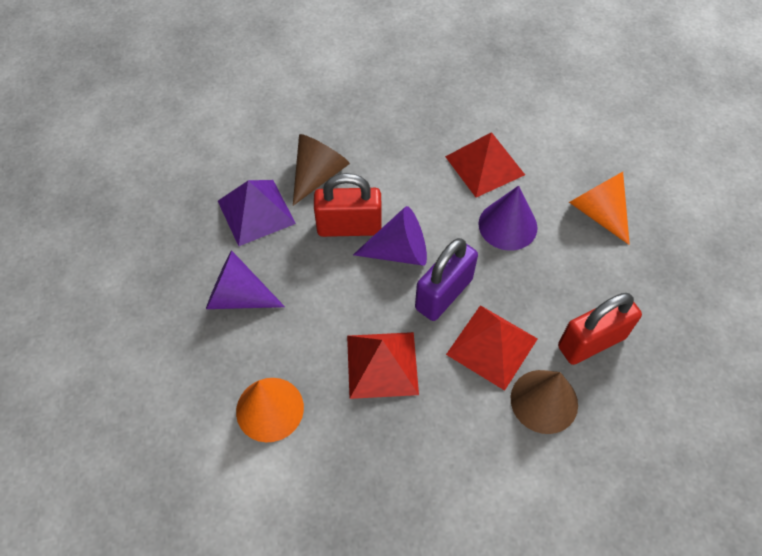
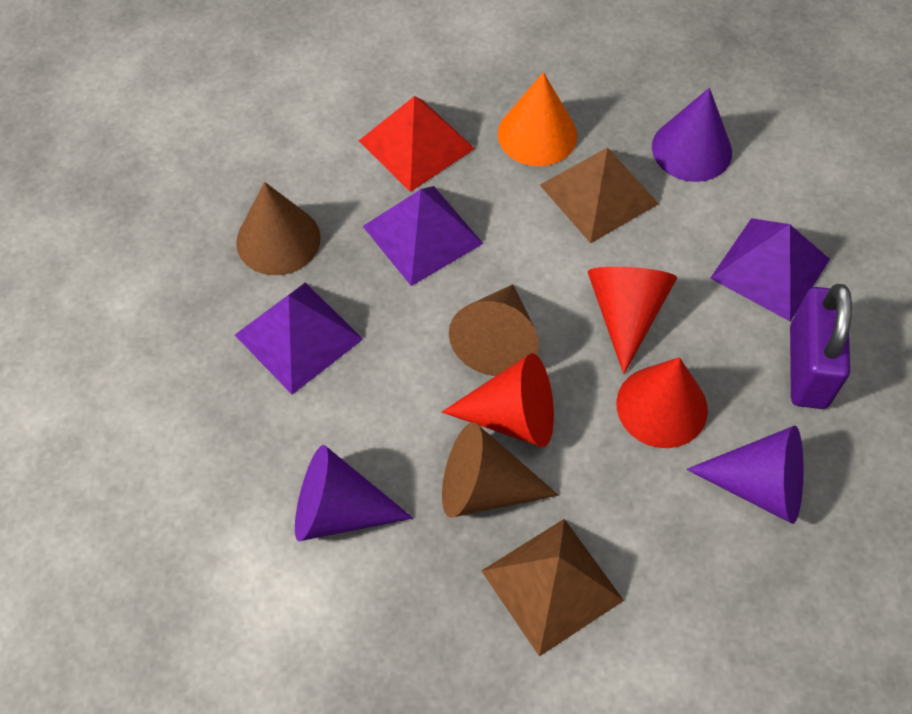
brown cone: 2 -> 3
brown pyramid: 0 -> 2
orange cone: 2 -> 1
purple pyramid: 1 -> 3
red cone: 0 -> 3
red padlock: 2 -> 0
red pyramid: 3 -> 1

